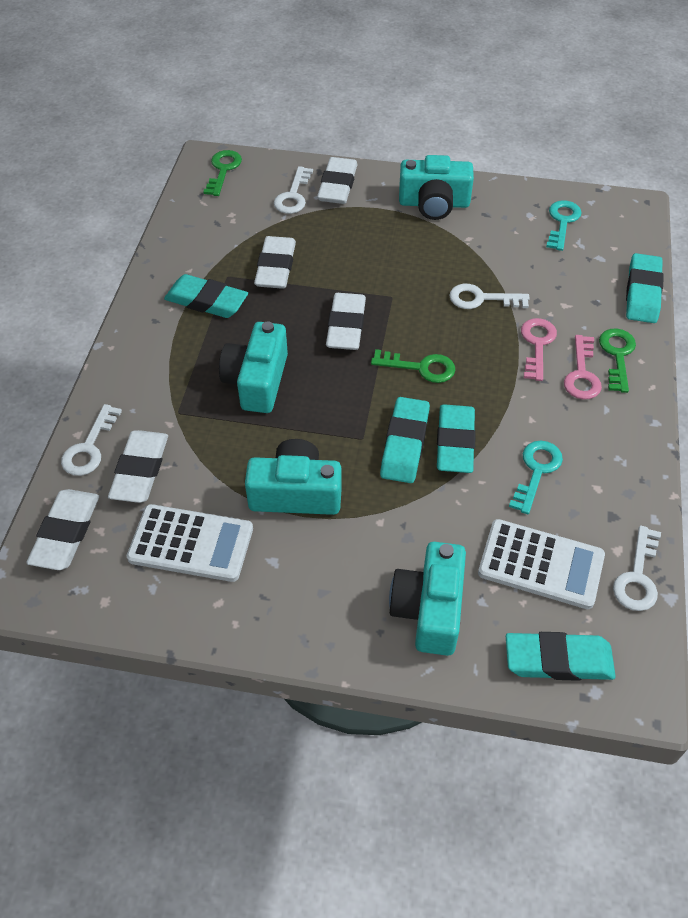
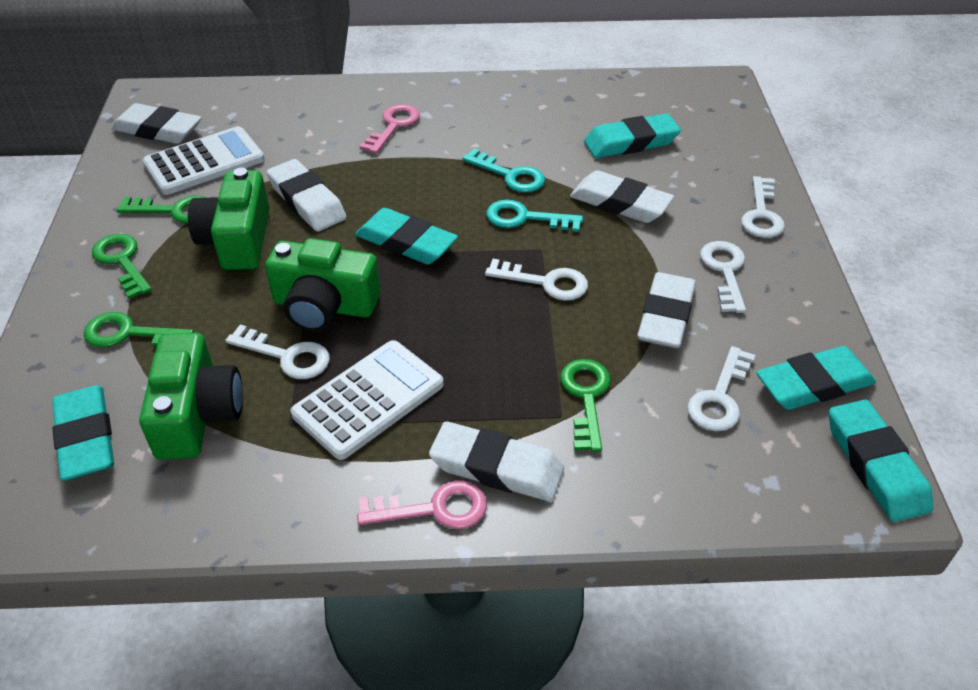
green camera: 0 -> 3
green key: 3 -> 4
turquoise camera: 4 -> 0
white key: 4 -> 5

